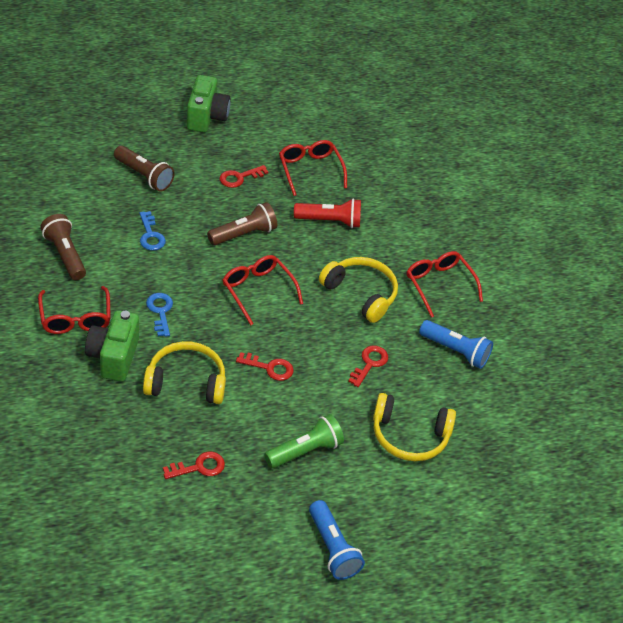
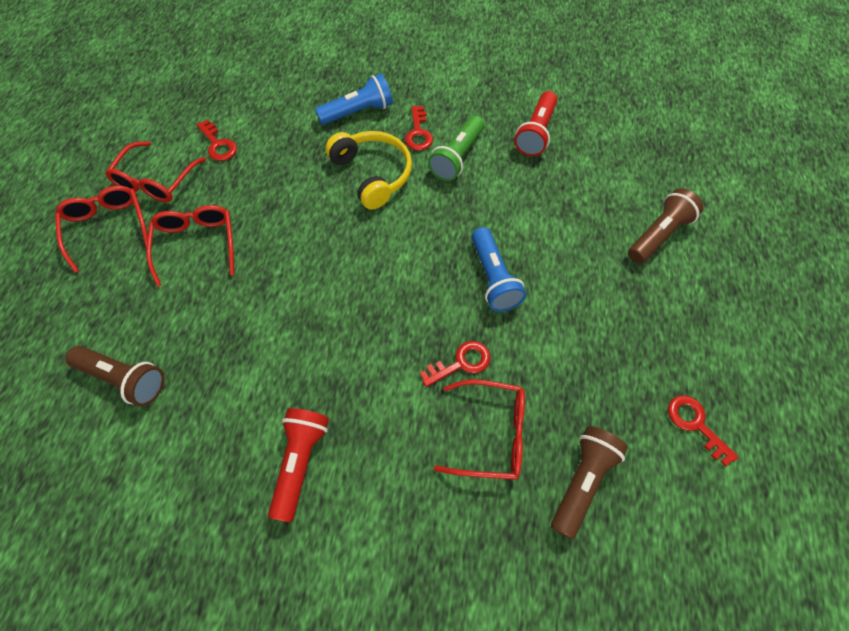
blue key: 2 -> 0
green camera: 2 -> 0
red flashlight: 1 -> 2
yellow headphones: 3 -> 1

